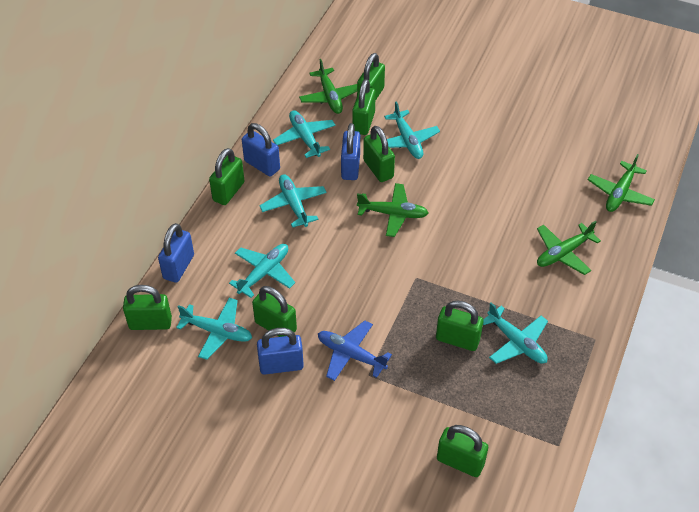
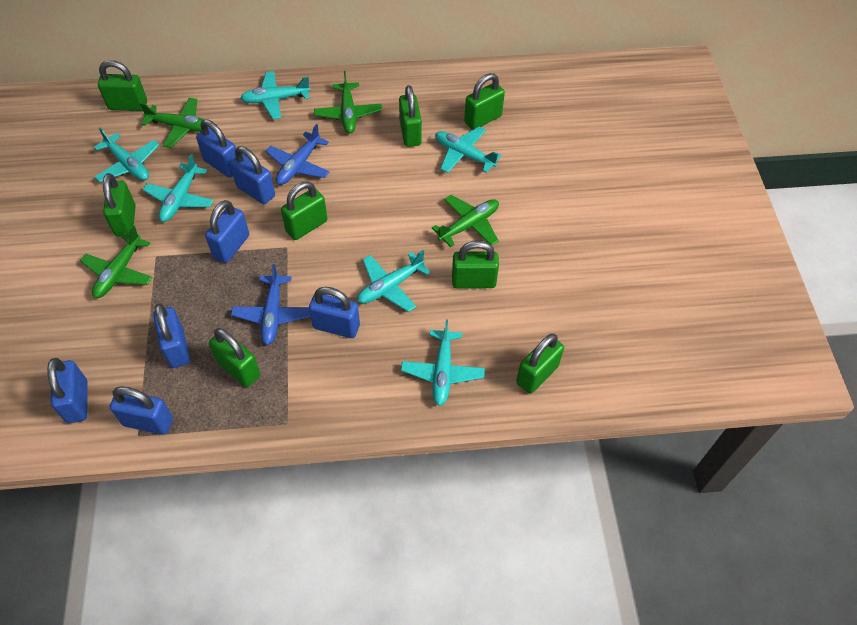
blue padlock: 4 -> 7
blue plane: 1 -> 2

